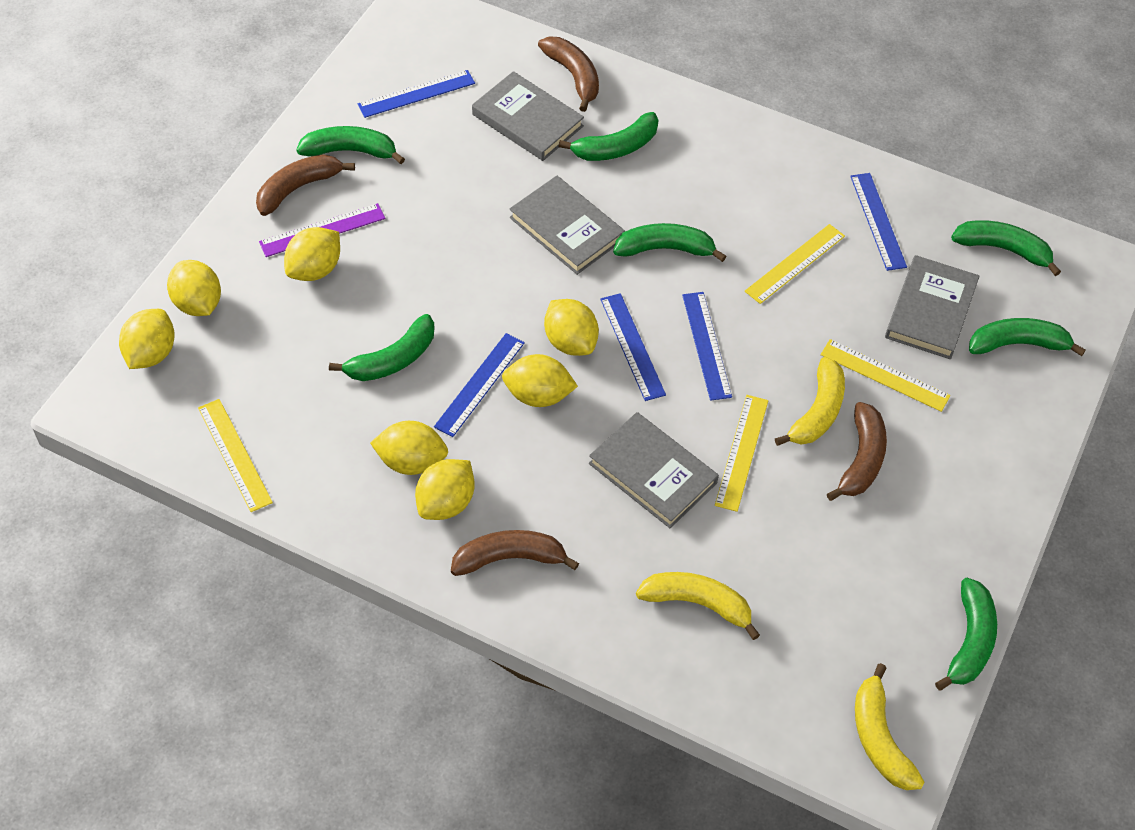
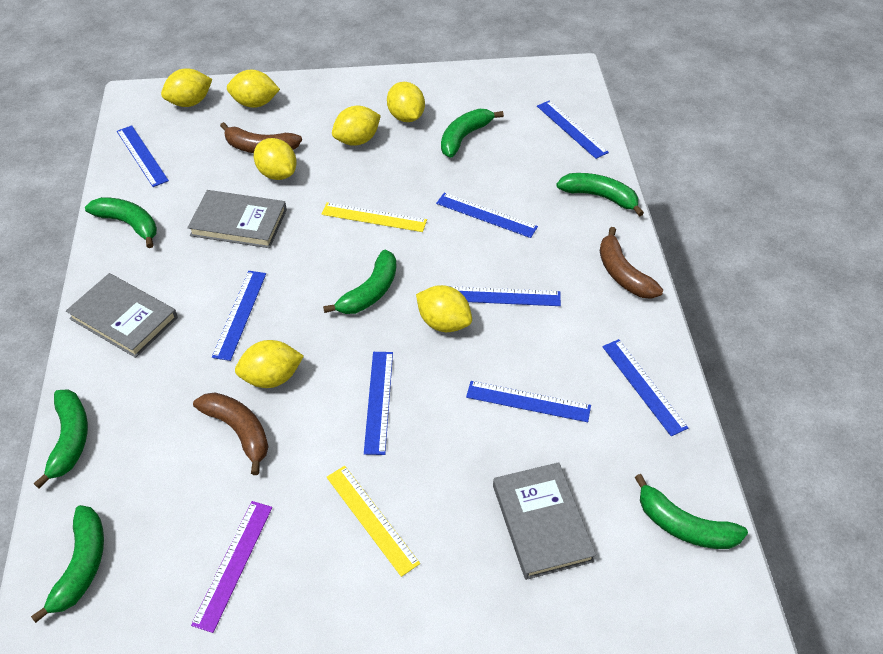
blue ruler: 5 -> 8
brown banana: 4 -> 3
grey book: 4 -> 3
yellow banana: 3 -> 0
yellow ruler: 4 -> 2

